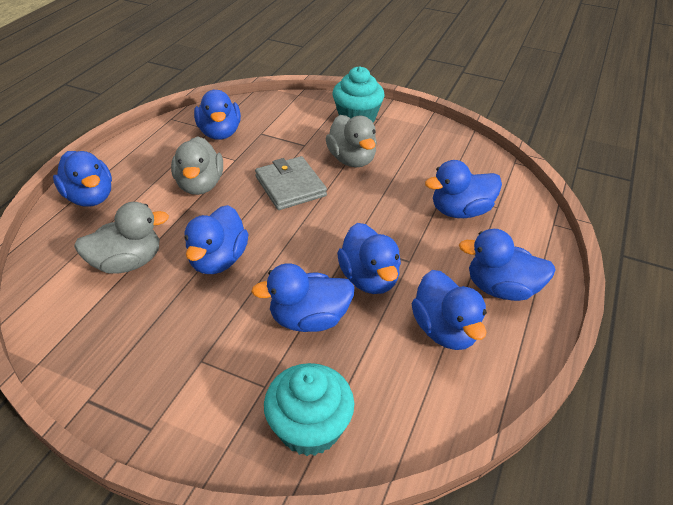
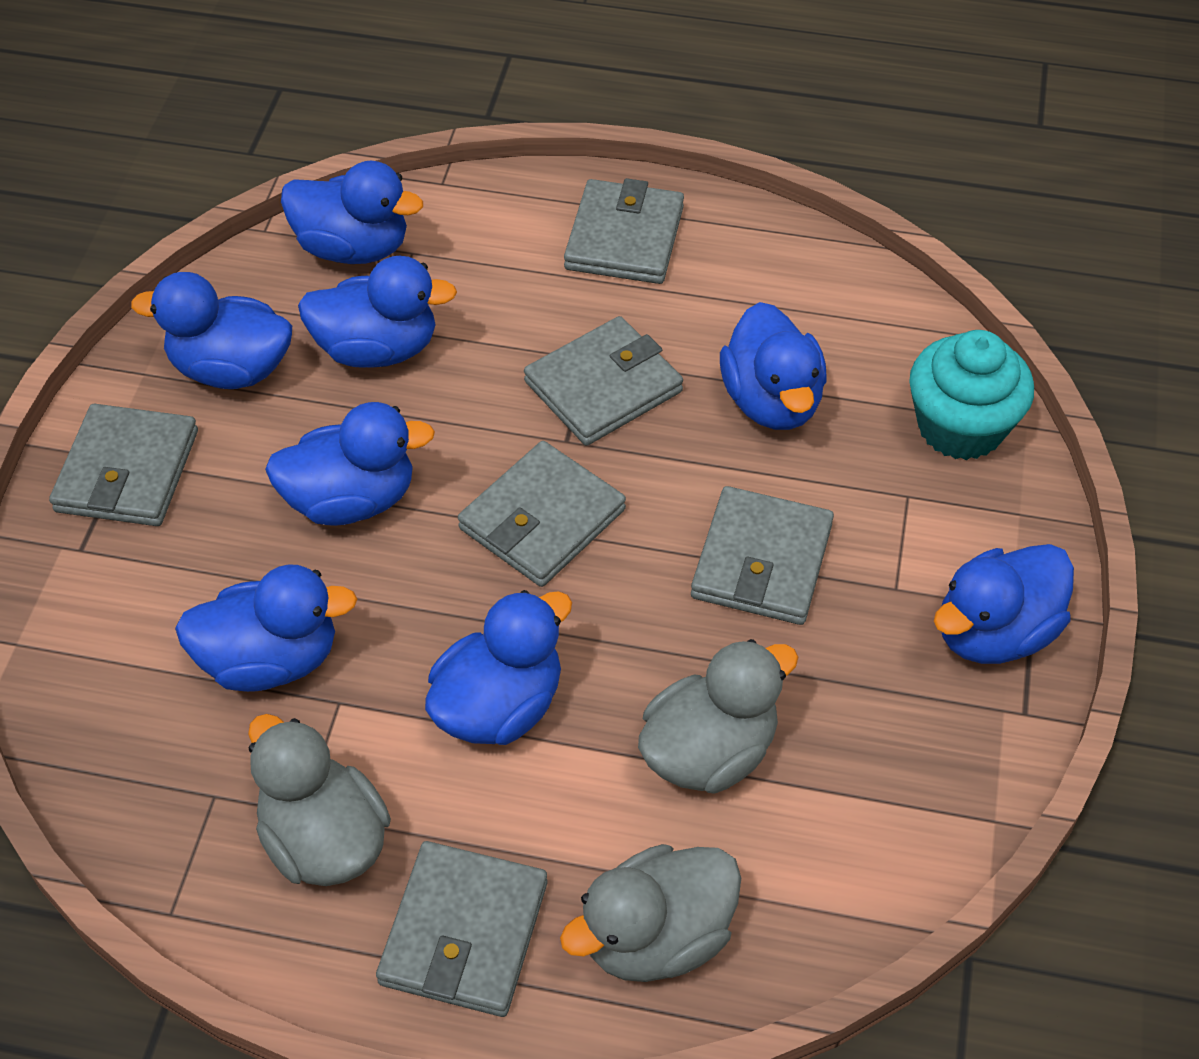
grey wallet: 1 -> 6
turquoise cupcake: 2 -> 1

